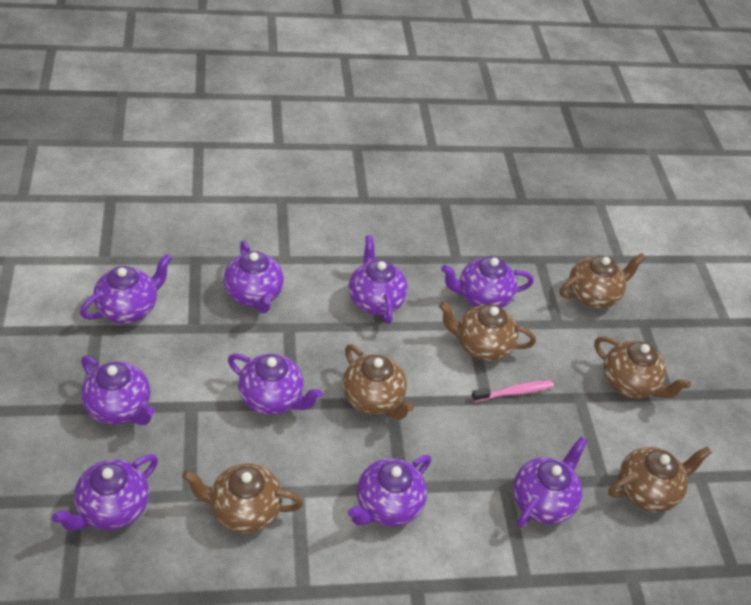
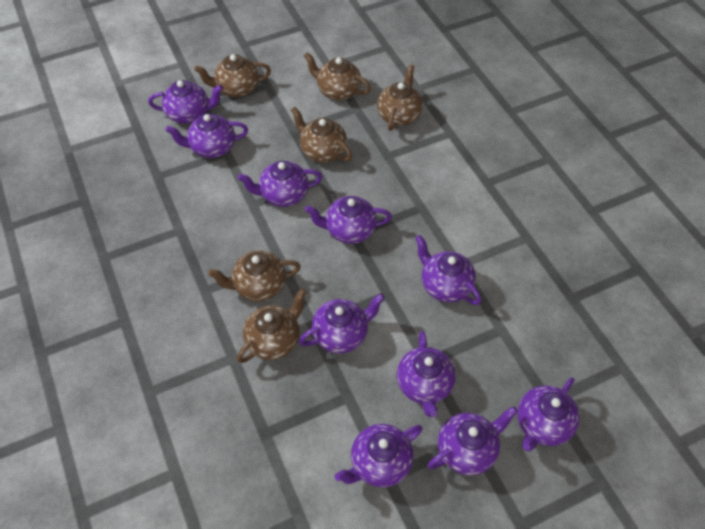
pink toothbrush: 1 -> 0
purple teapot: 9 -> 10

